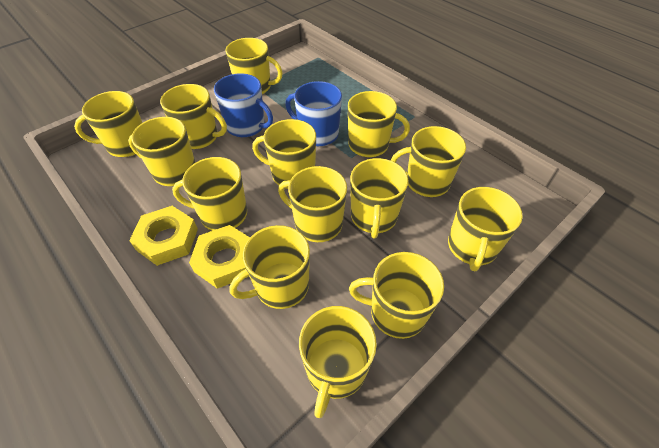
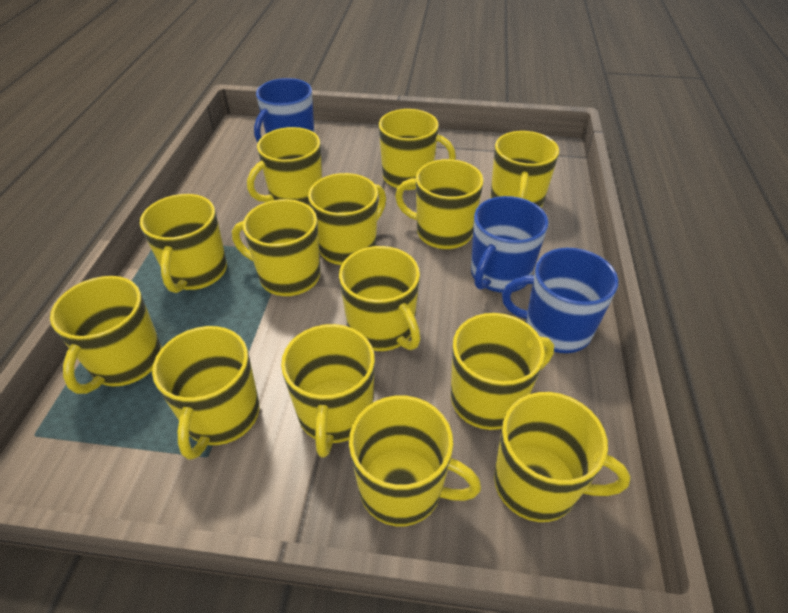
blue mug: 2 -> 3
yellow nut: 2 -> 0

